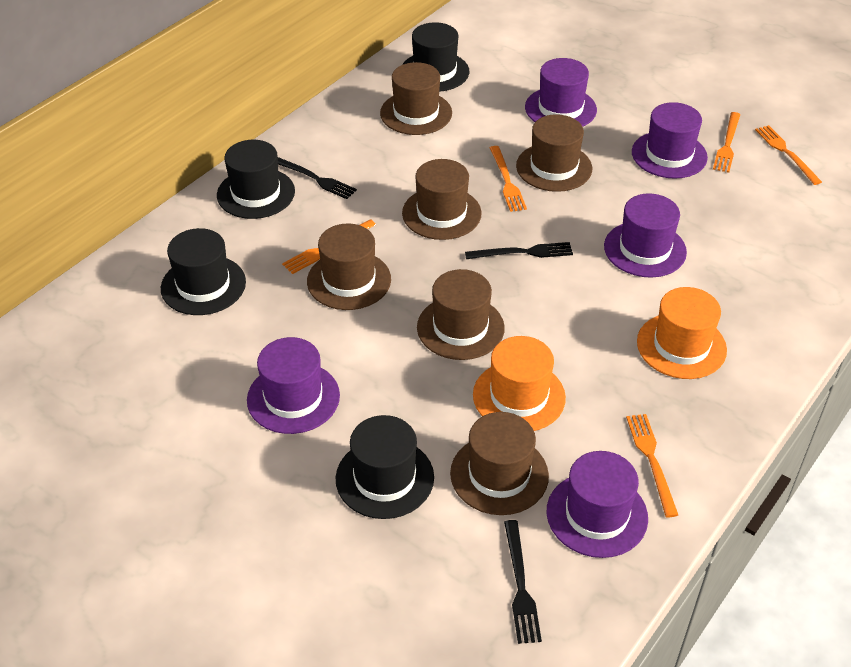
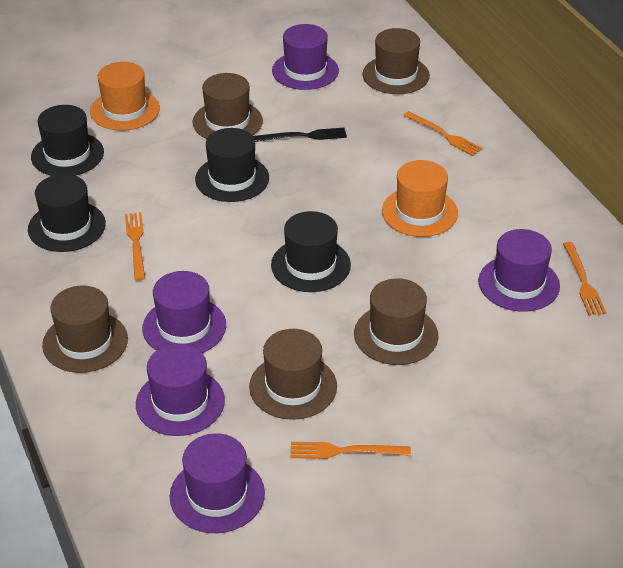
black fork: 3 -> 1
brown hat: 6 -> 5
orange fork: 5 -> 4

